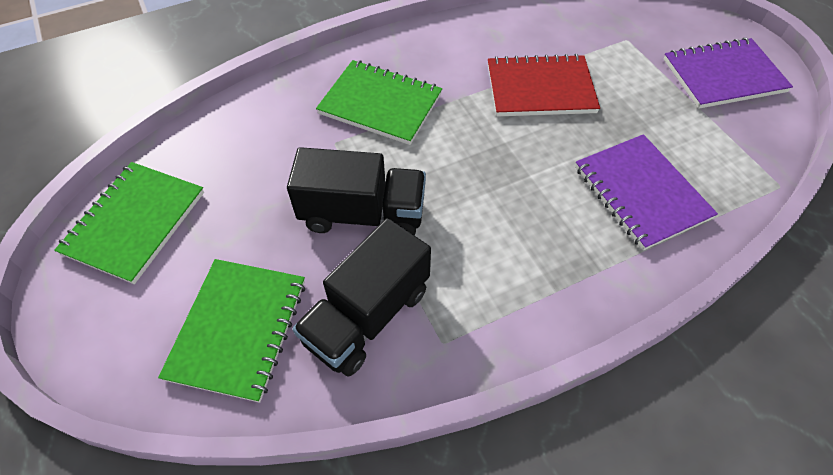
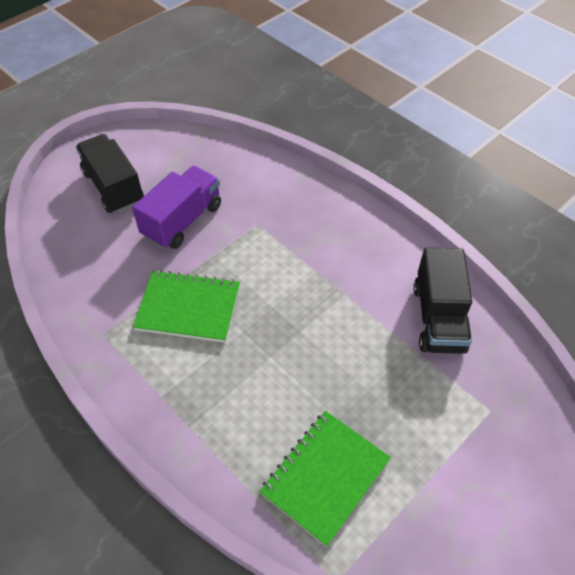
green notebook: 3 -> 2
purple notebook: 2 -> 0
purple truck: 0 -> 1
red notebook: 1 -> 0

